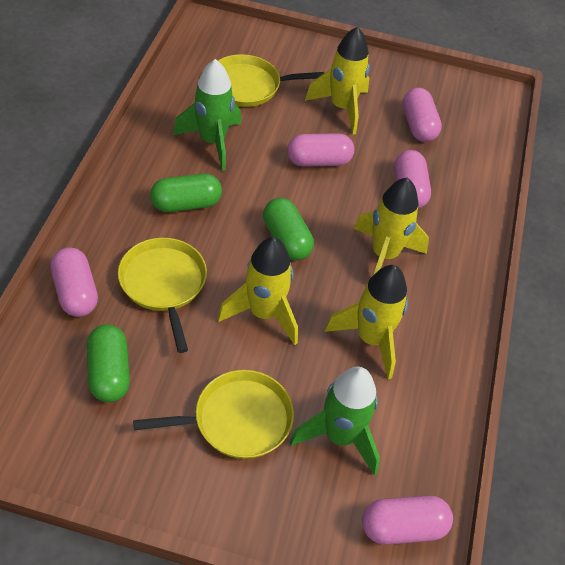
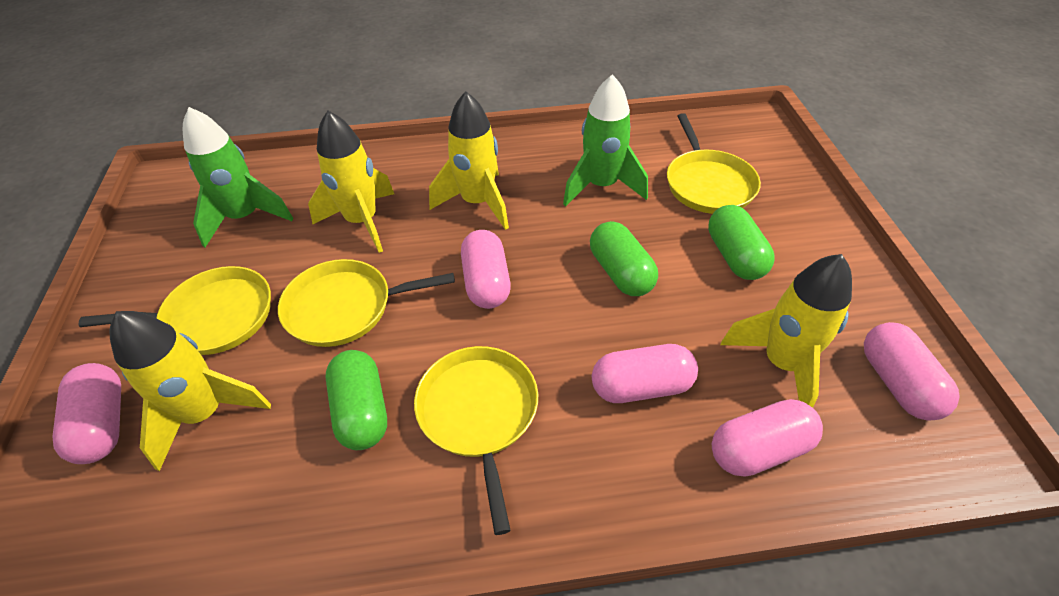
yellow pan: 3 -> 4

